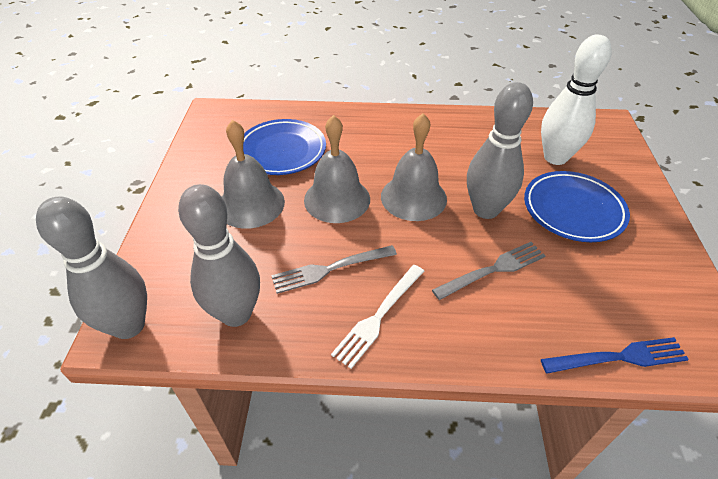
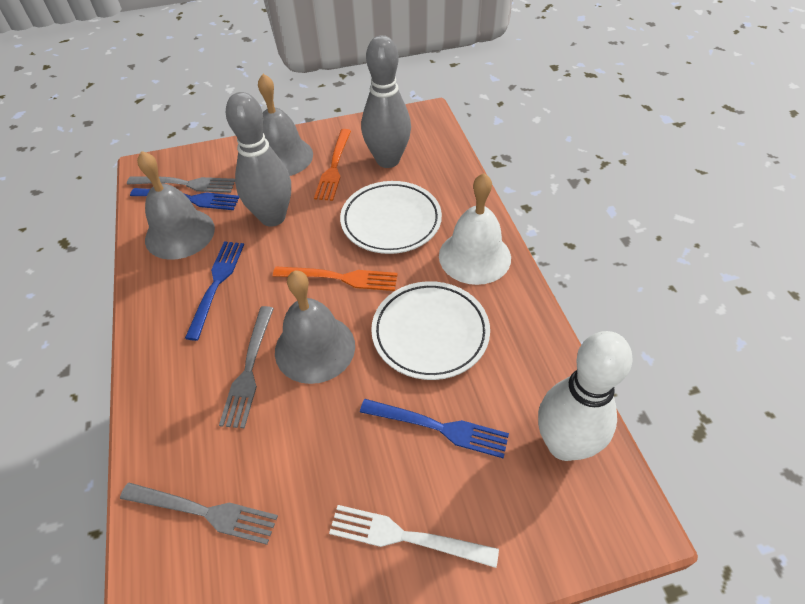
blue fork: 1 -> 3
blue plate: 2 -> 0
grey bowling pin: 3 -> 2
grey fork: 2 -> 3
orange fork: 0 -> 2
white bell: 0 -> 1
white plate: 0 -> 2

